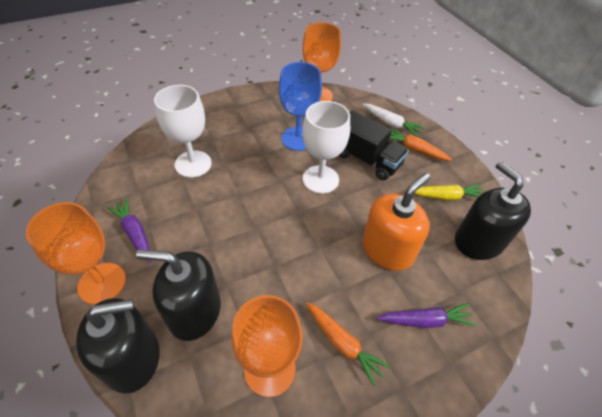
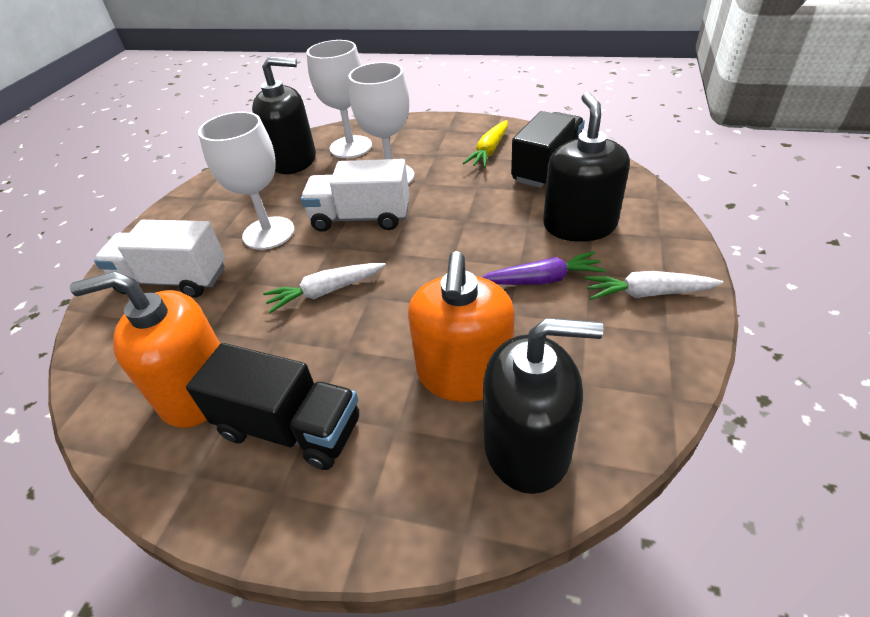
black truck: 1 -> 2
blue goblet: 1 -> 0
orange carrot: 2 -> 0
orange goblet: 3 -> 0
orange soap dispenser: 1 -> 2
purple carrot: 2 -> 1
white carrot: 1 -> 2
white goblet: 2 -> 3
white truck: 0 -> 2

